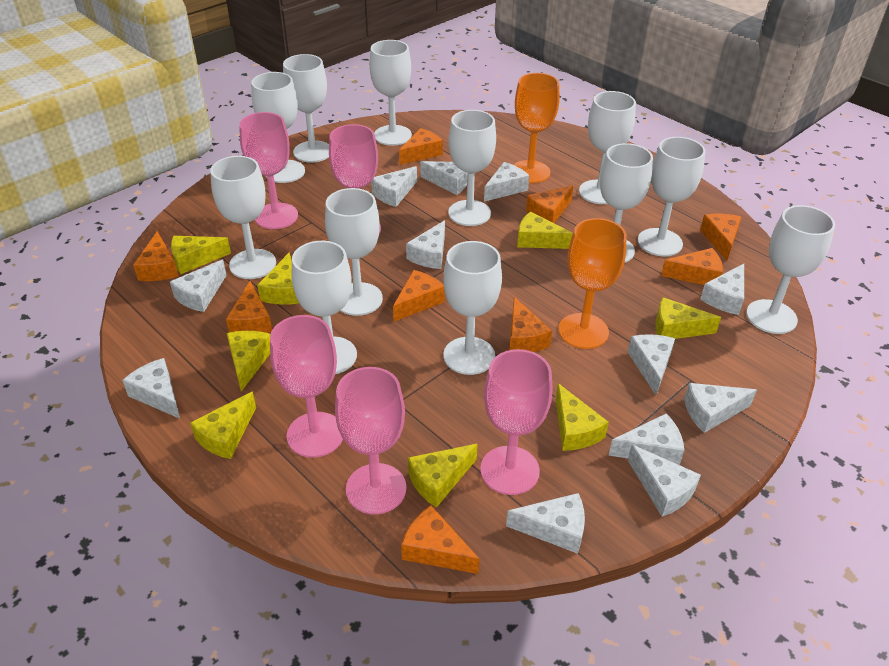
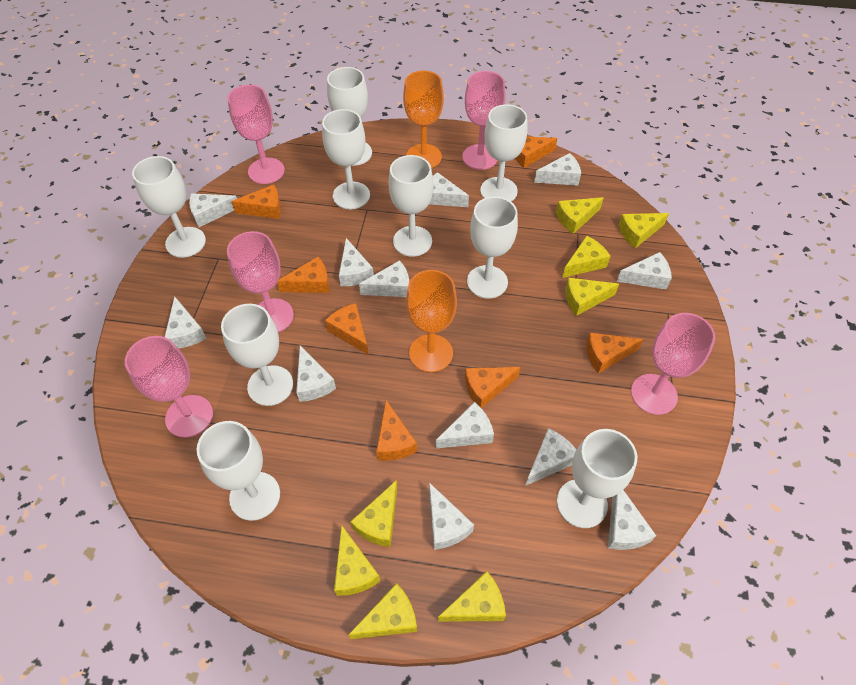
orange cheese: 9 -> 7
white goblet: 12 -> 9

